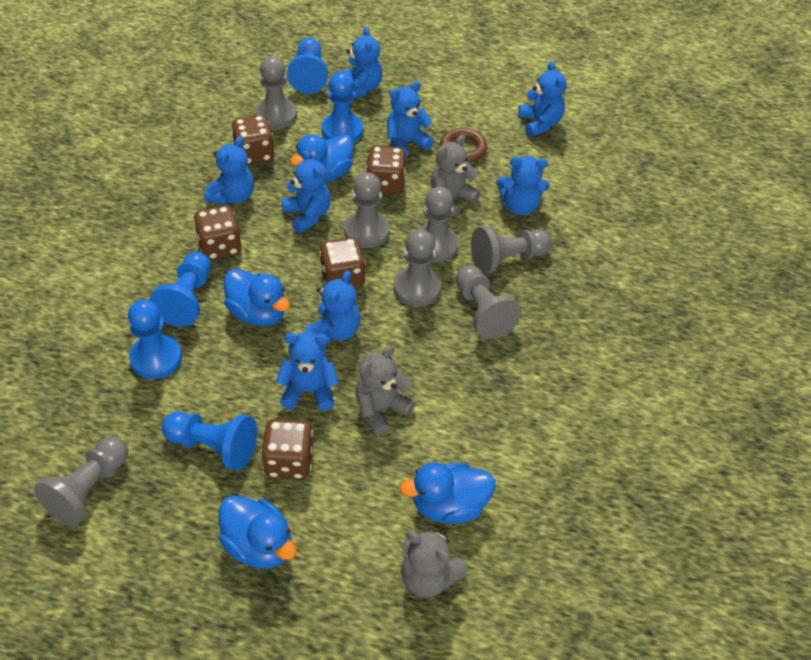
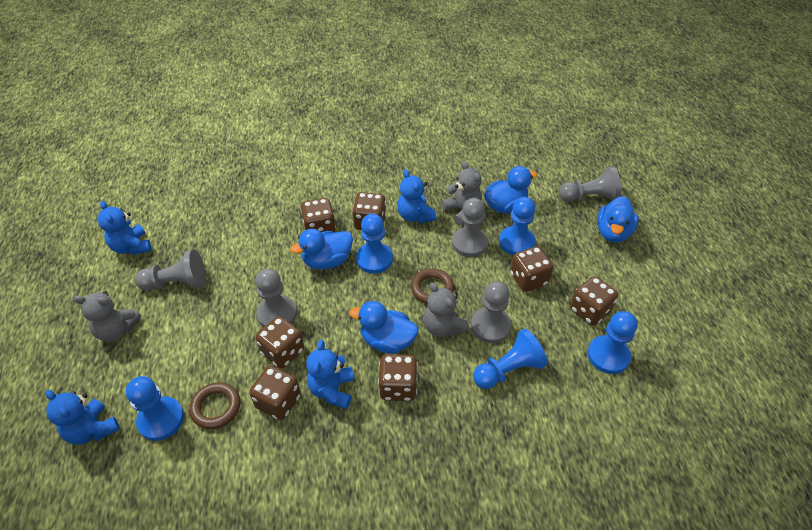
blue teddy bear: 8 -> 4
brown dice: 5 -> 7
brown ring: 1 -> 2
grey pawn: 7 -> 5

